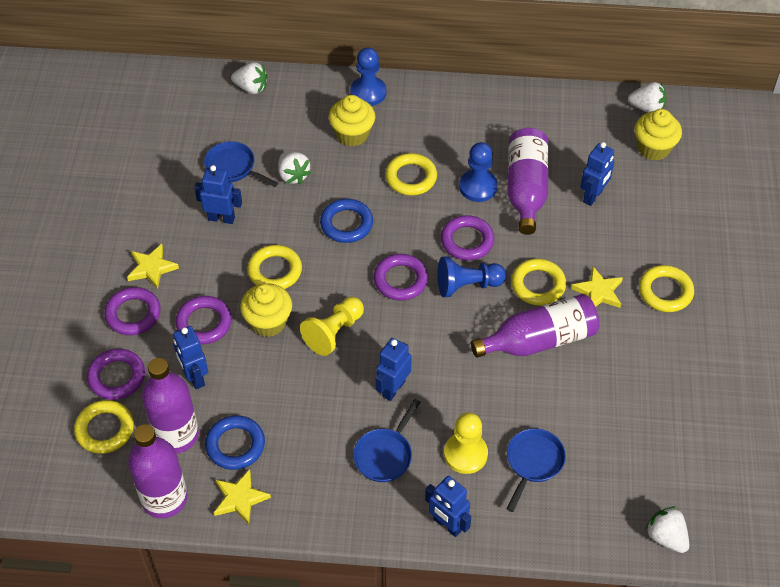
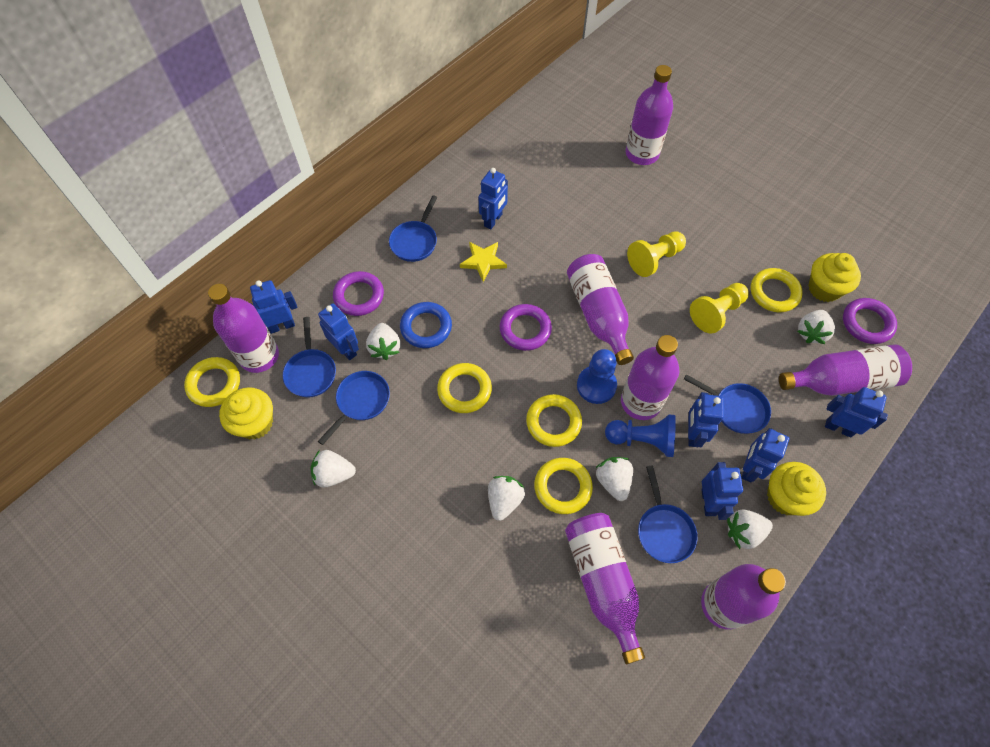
blue pan: 3 -> 5
blue pawn: 3 -> 2
blue ring: 2 -> 1
blue robot: 5 -> 7
purple bottle: 4 -> 7
purple ring: 5 -> 3
white strawberry: 4 -> 6
yellow star: 3 -> 1

